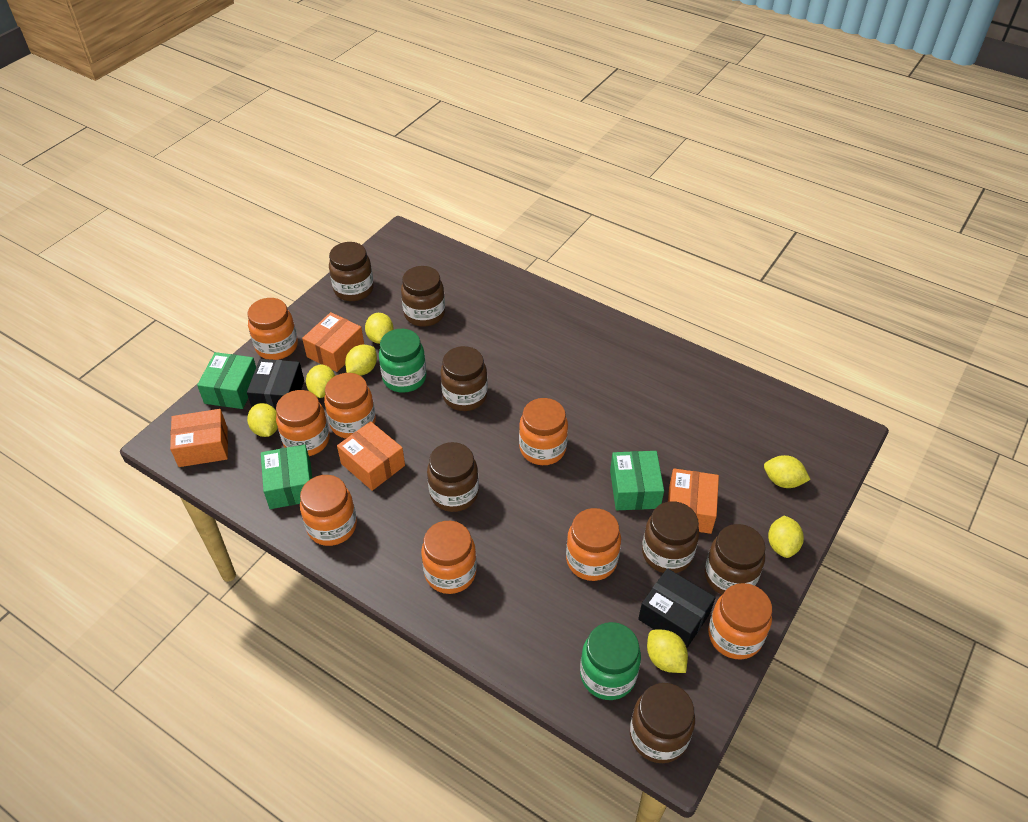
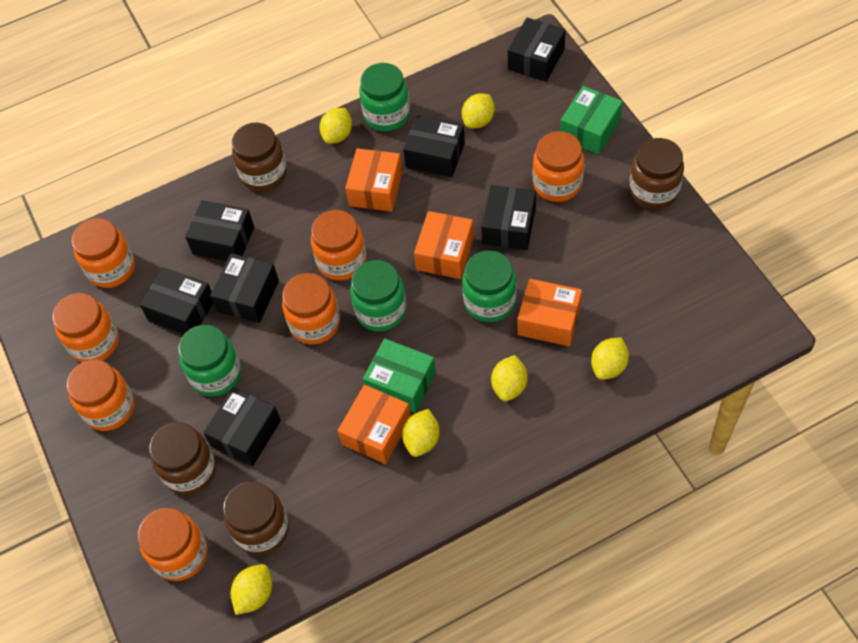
black box: 2 -> 7
brown jar: 7 -> 4
green box: 3 -> 2
green jar: 2 -> 4
orange jar: 8 -> 7
yellow lemon: 7 -> 6

